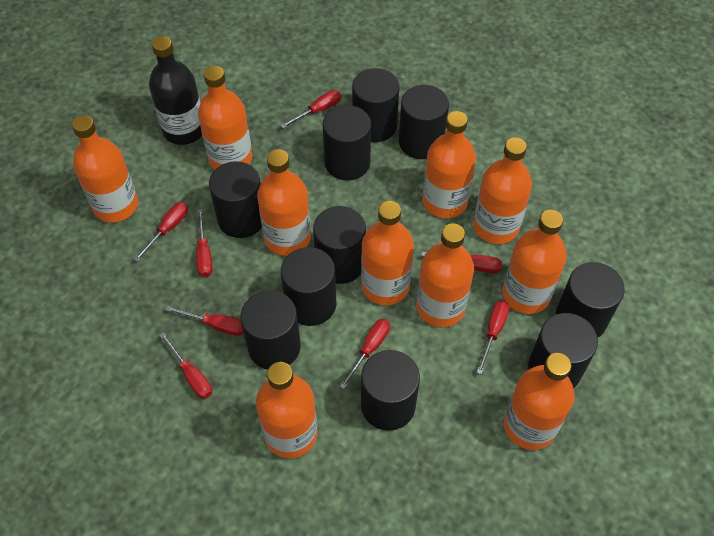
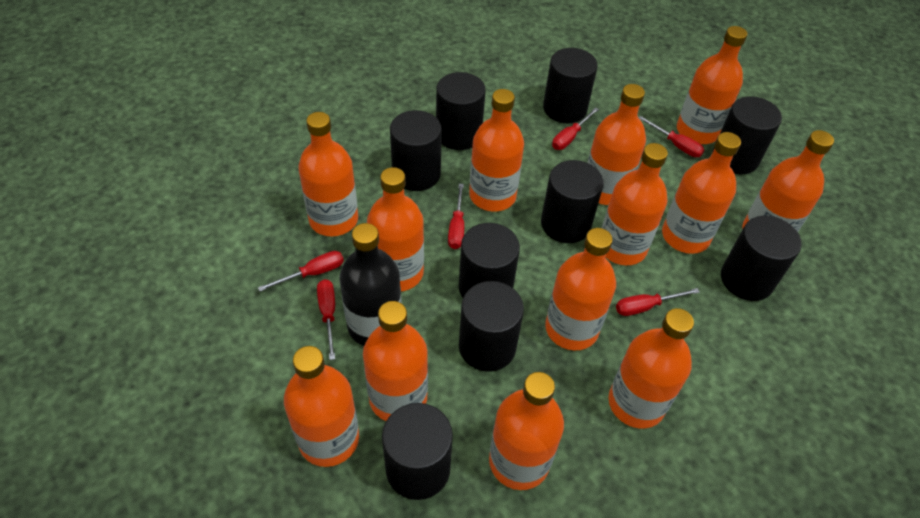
black cylinder: 10 -> 9
orange bottle: 10 -> 13
red screwdriver: 8 -> 6

